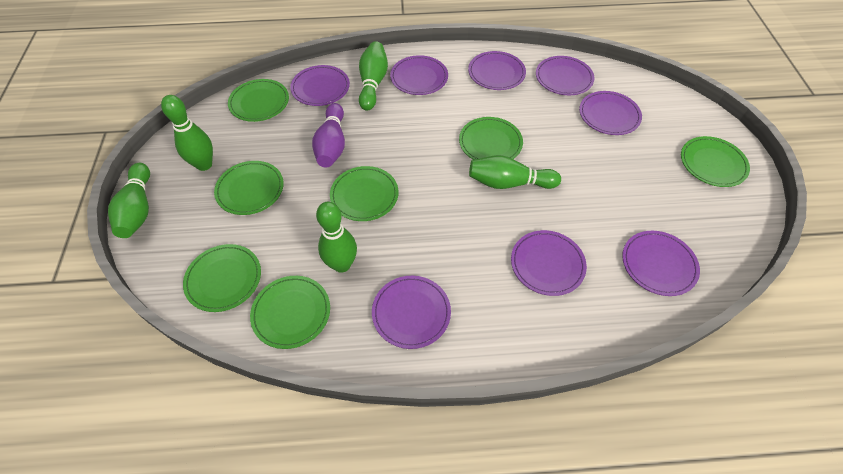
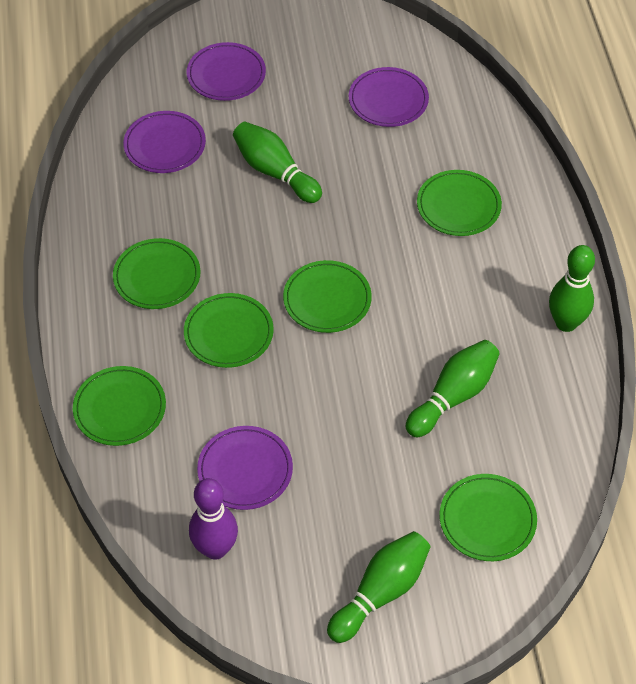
green bowling pin: 5 -> 4
green plate: 7 -> 6
purple plate: 8 -> 4

